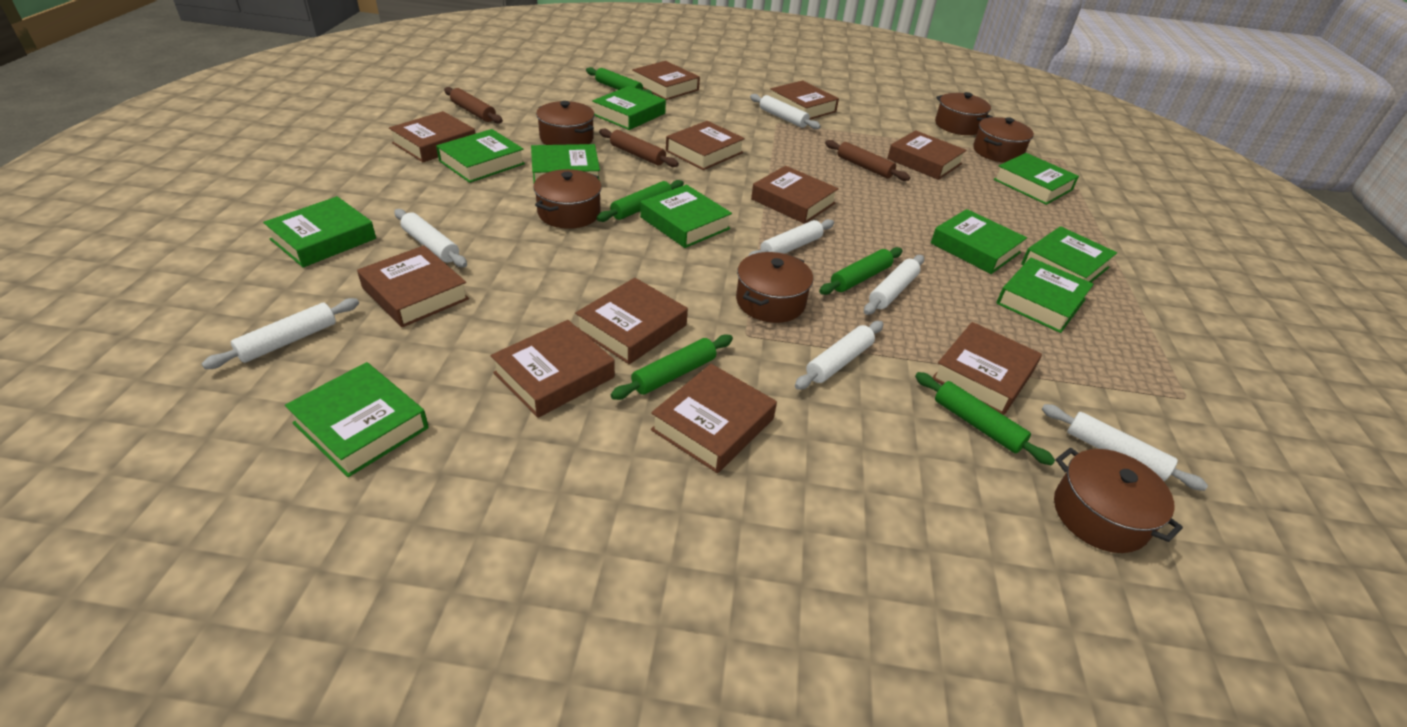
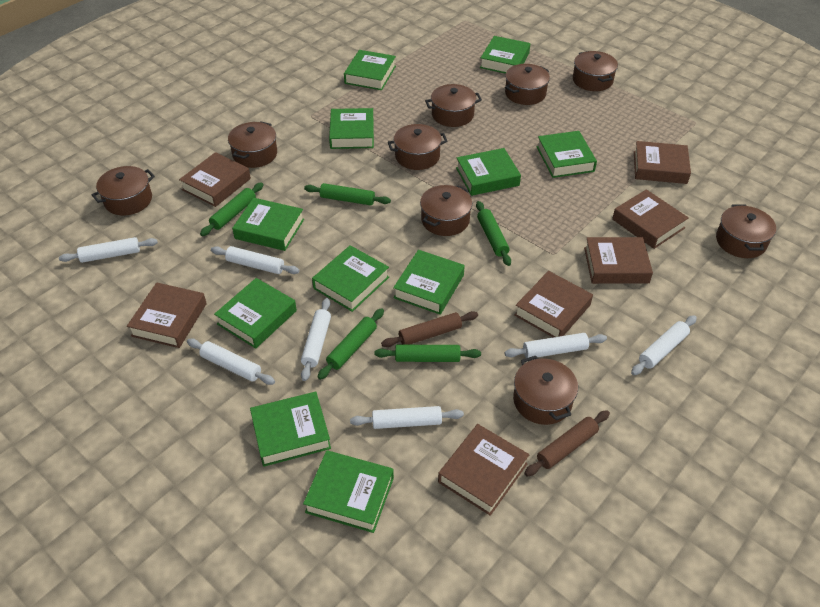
brown book: 11 -> 7
brown pot: 6 -> 9
brown rolling pin: 3 -> 2
green book: 10 -> 11

